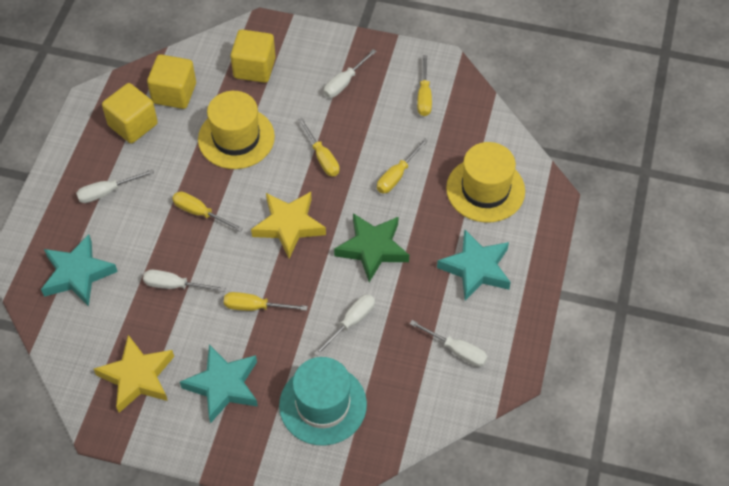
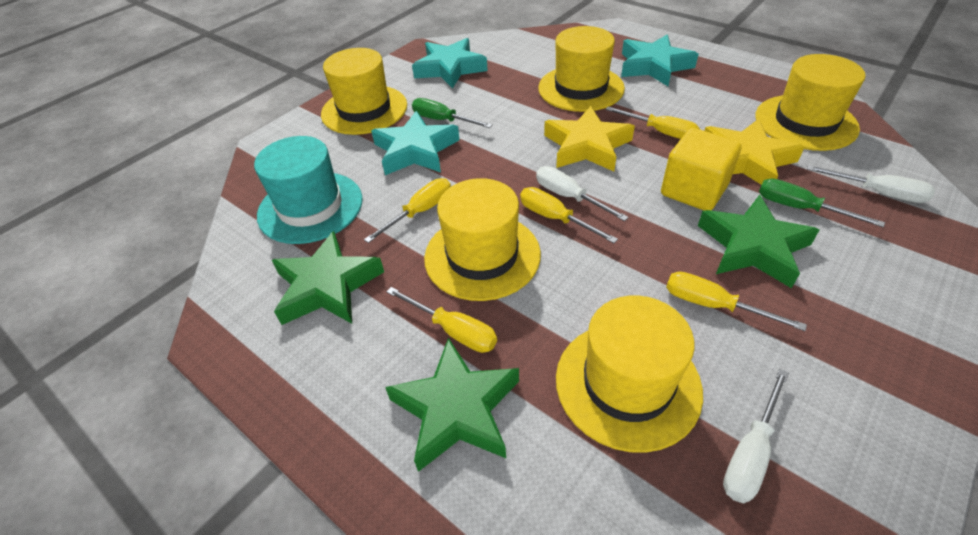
green screwdriver: 0 -> 2
green star: 1 -> 3
white screwdriver: 5 -> 3
yellow cube: 3 -> 1
yellow hat: 2 -> 5

